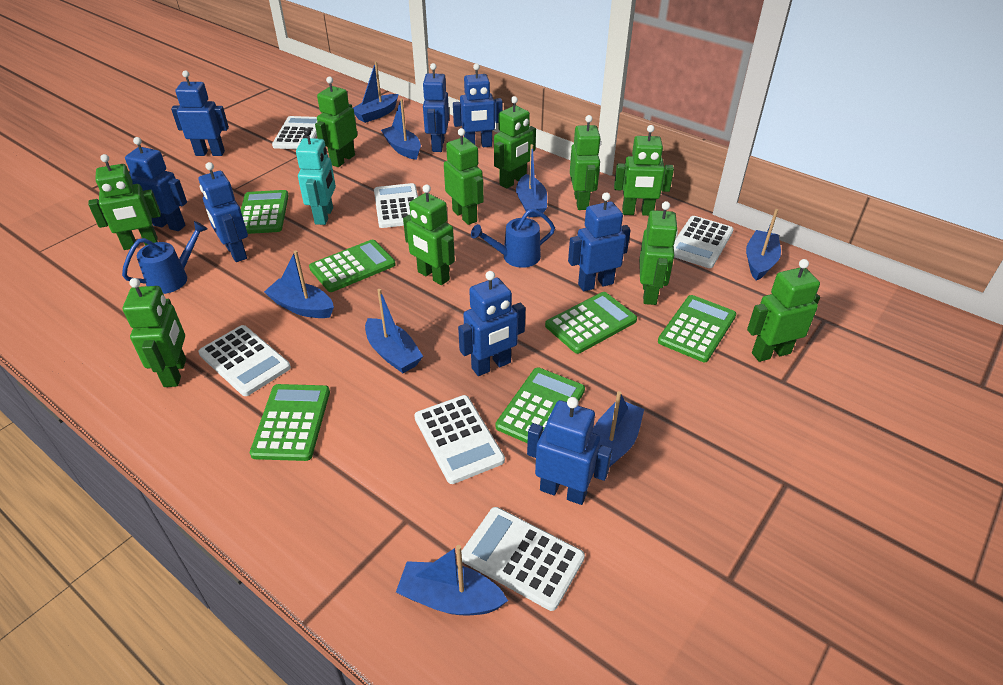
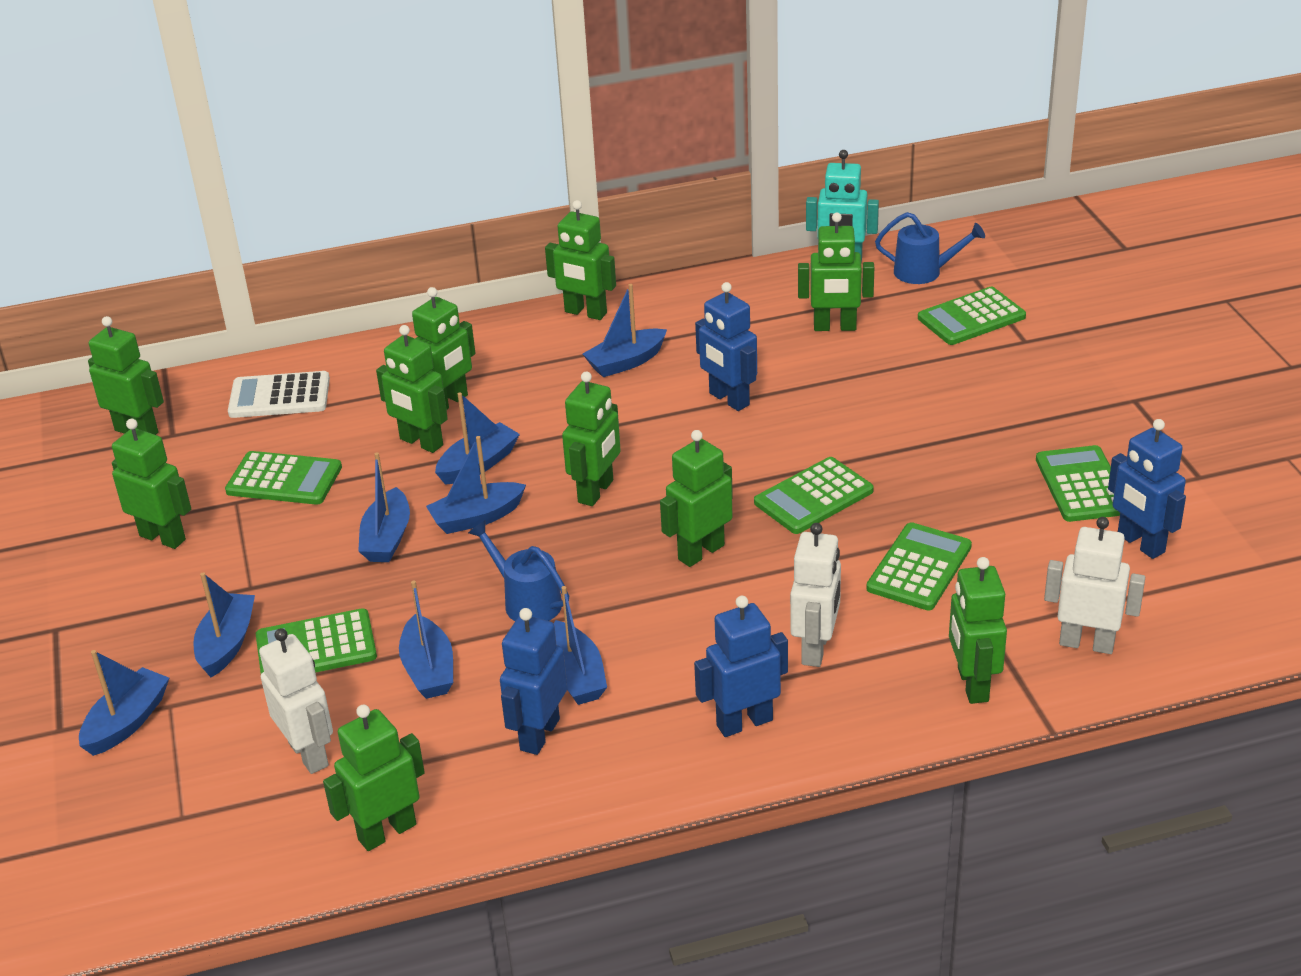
blue robot: 8 -> 4
white calculator: 6 -> 1
white robot: 0 -> 3

